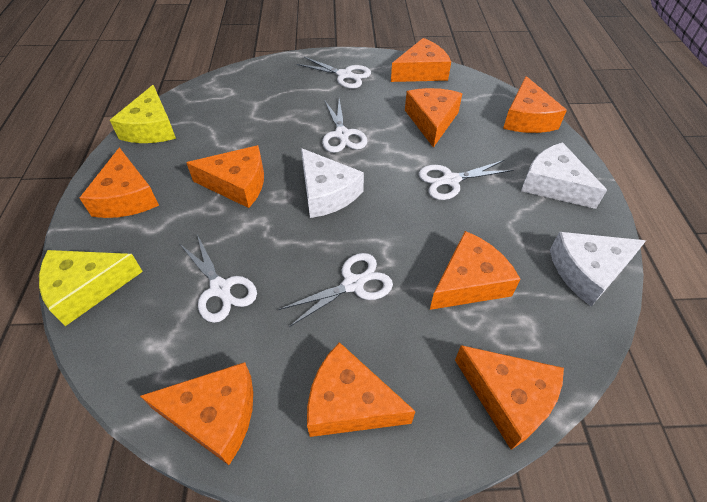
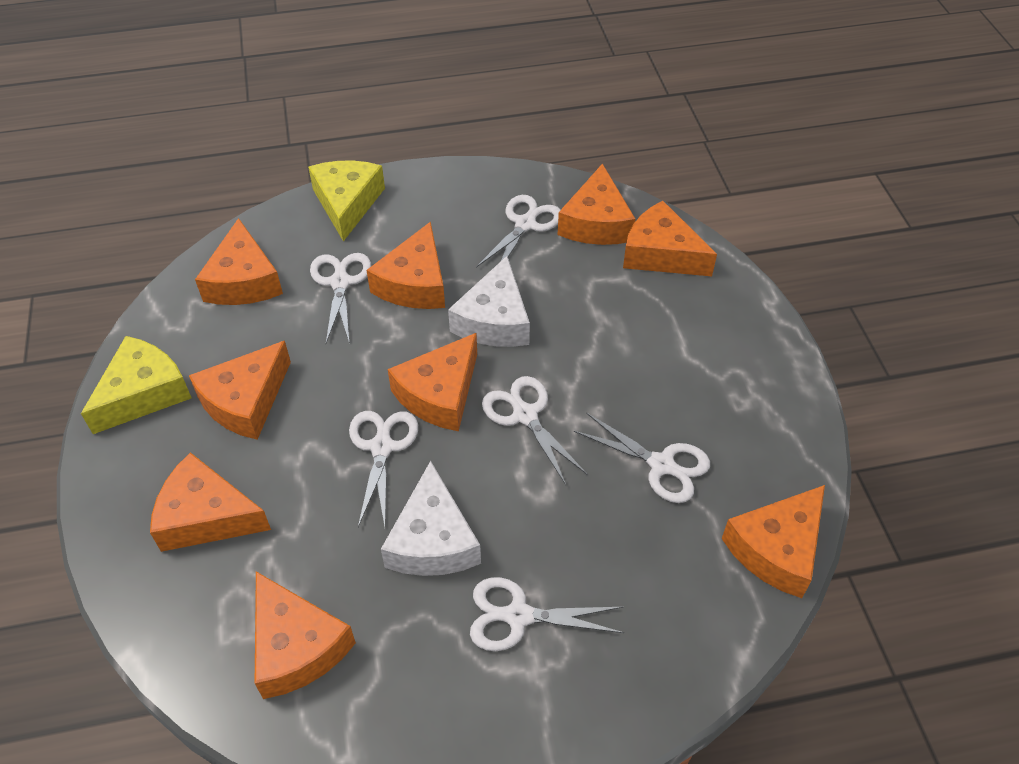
white cheese: 3 -> 2
white scissors: 5 -> 6

